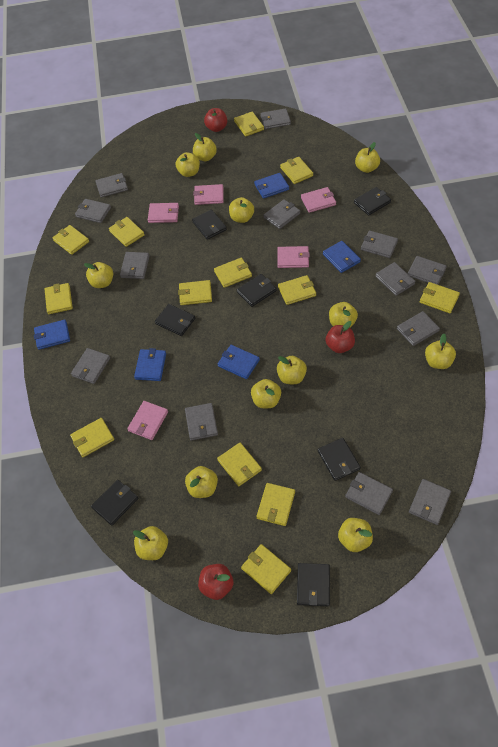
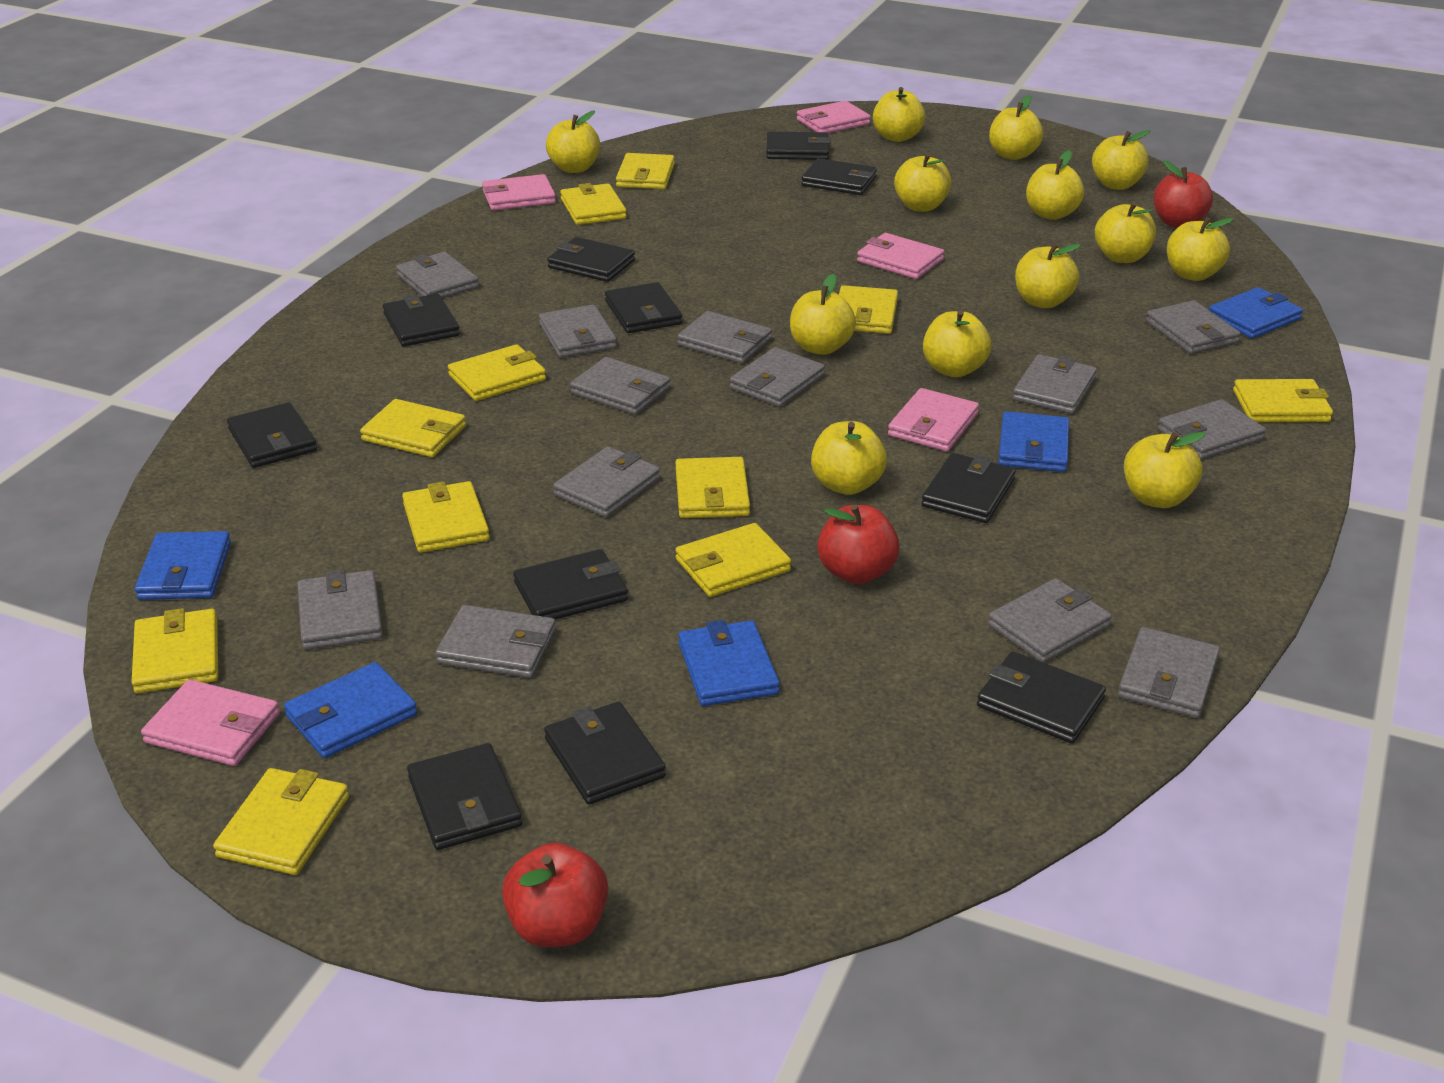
black wallet: 7 -> 11
yellow apple: 12 -> 13
yellow wallet: 13 -> 11

